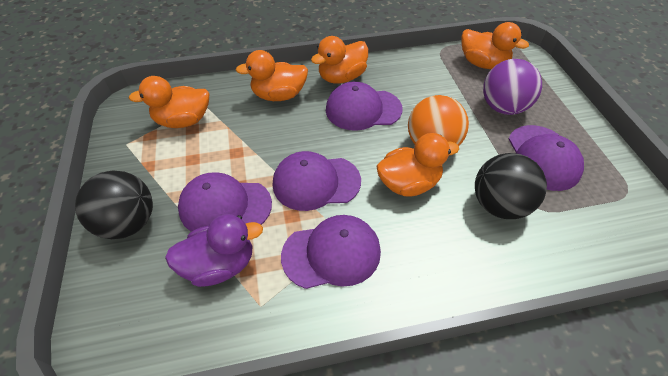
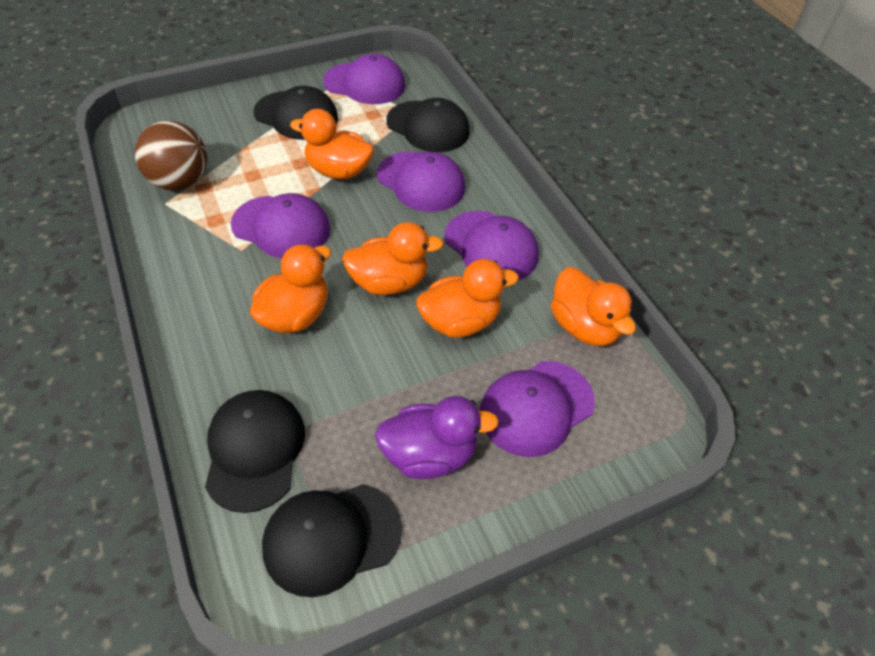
black ball: 2 -> 0
black cap: 0 -> 4
brown ball: 0 -> 1
orange ball: 1 -> 0
purple ball: 1 -> 0

